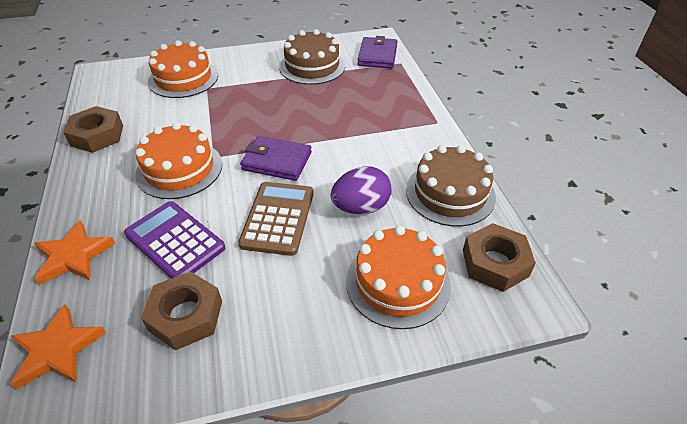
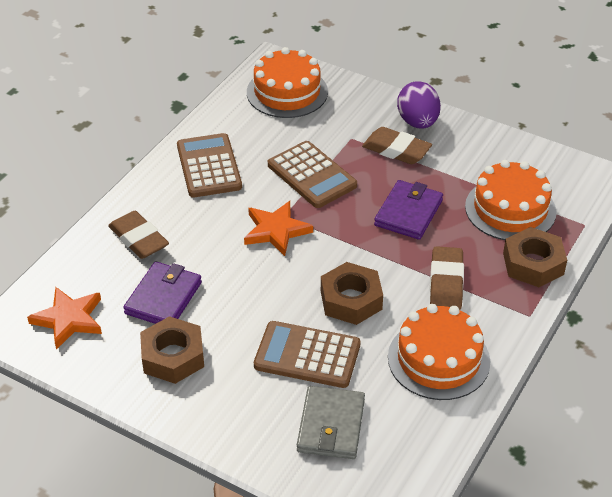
brown cake: 2 -> 0
brown calculator: 1 -> 3
brown eraser: 0 -> 3
grey wallet: 0 -> 1
purple calculator: 1 -> 0

